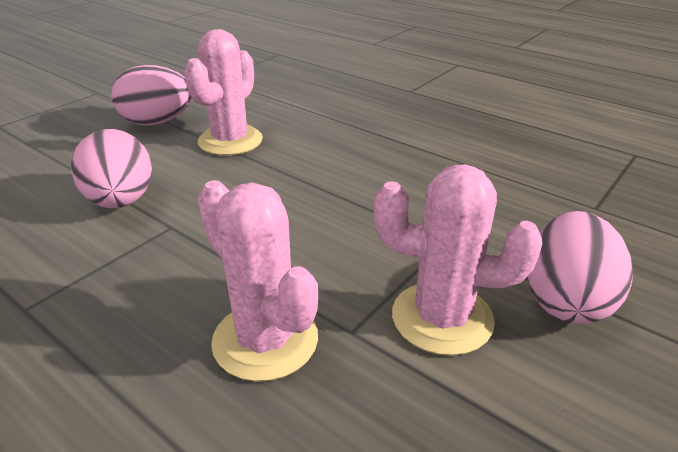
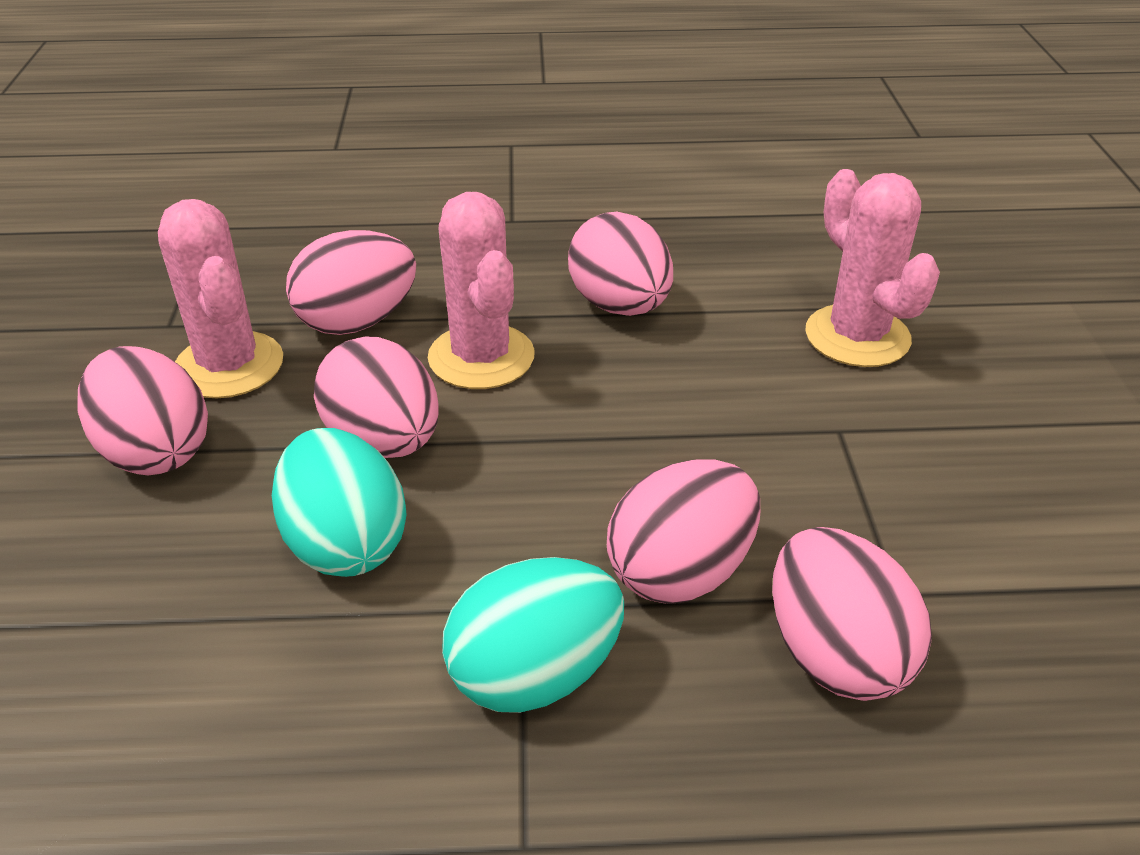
pink egg: 3 -> 6
turquoise egg: 0 -> 2

